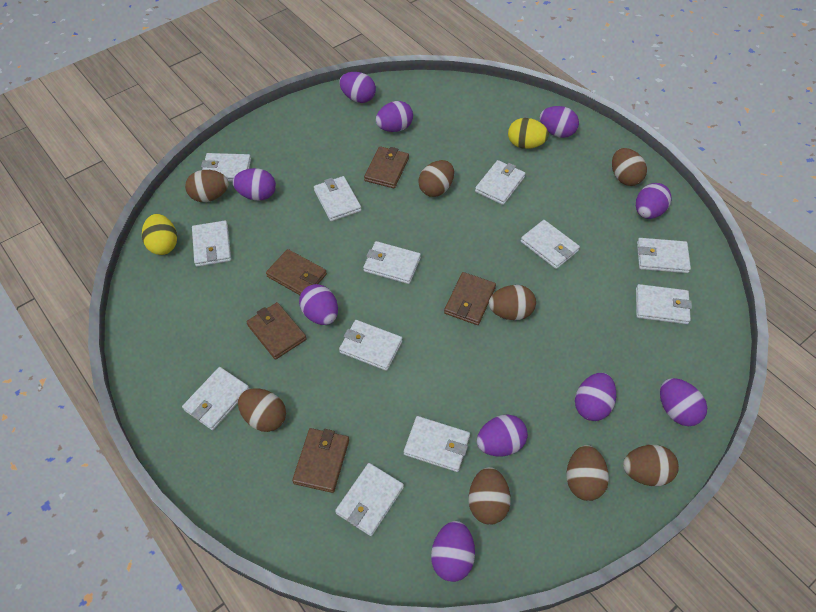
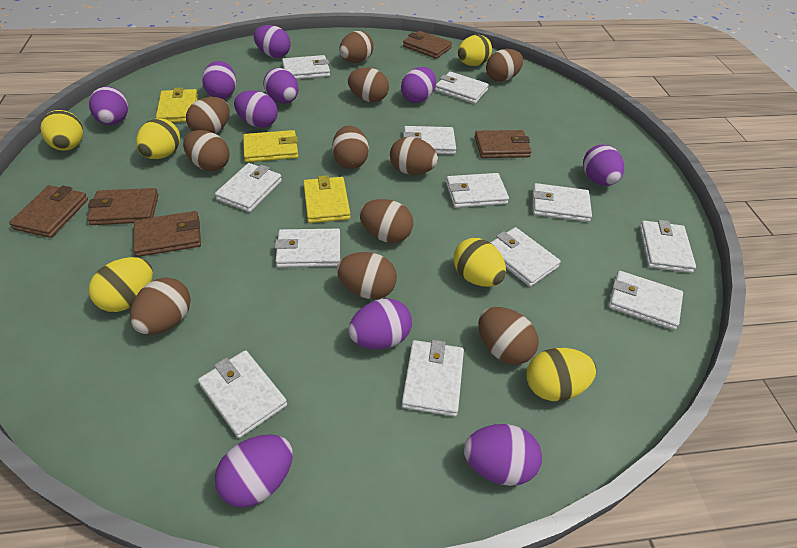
brown egg: 8 -> 11
yellow egg: 2 -> 6
yellow wallet: 0 -> 3

